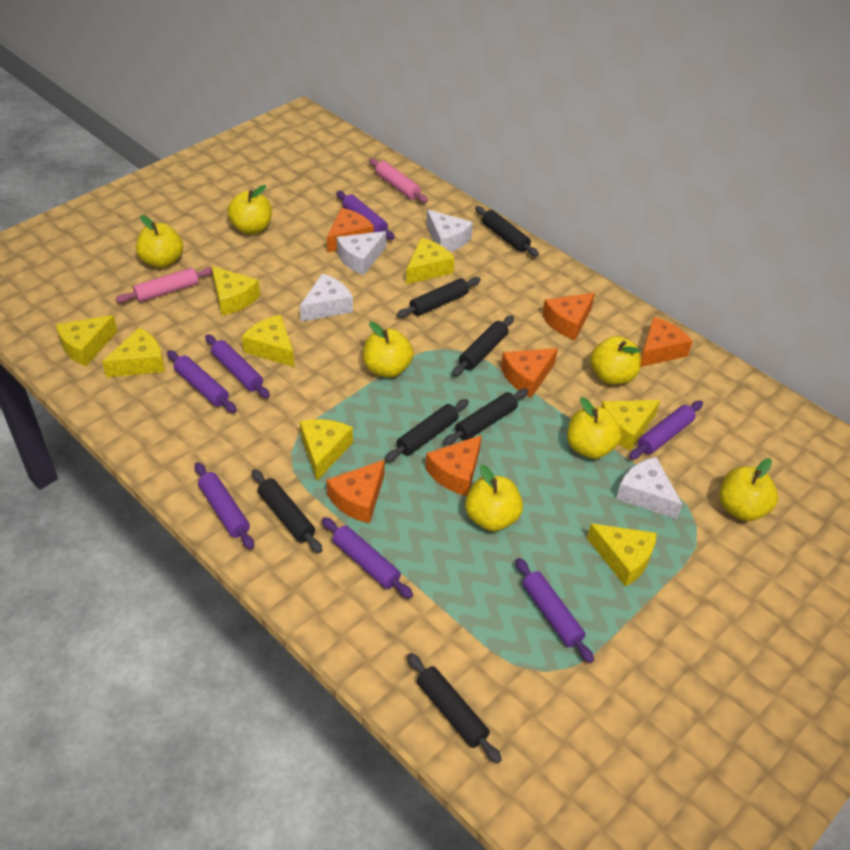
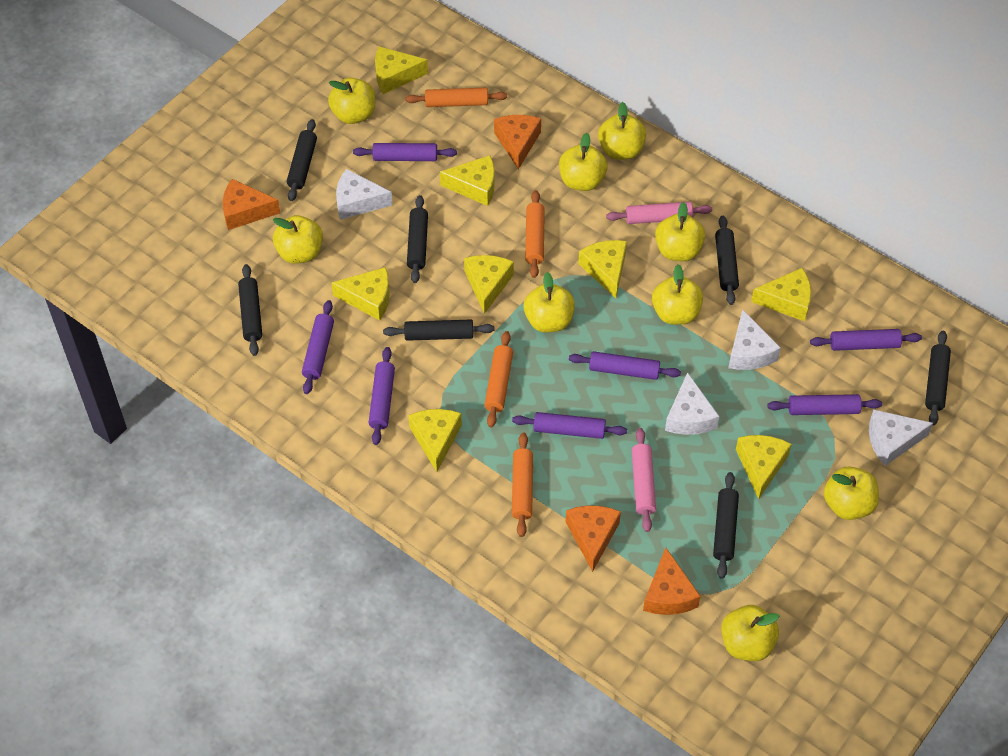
orange cheese: 6 -> 4
orange rolling pin: 0 -> 4
yellow apple: 7 -> 9

